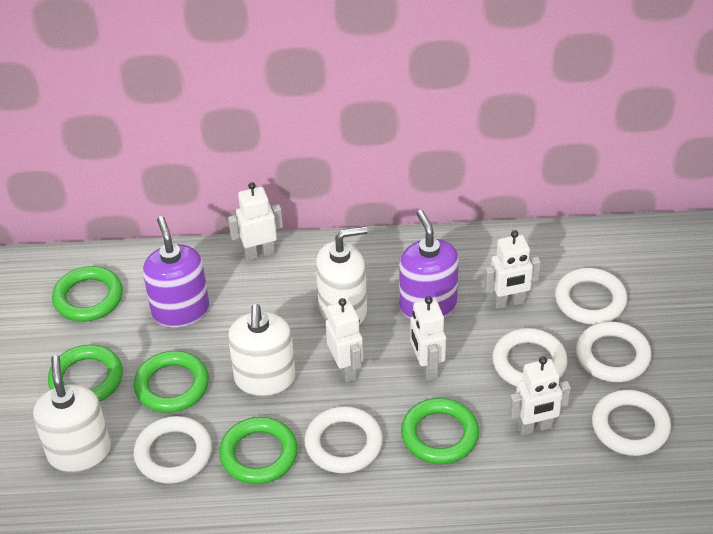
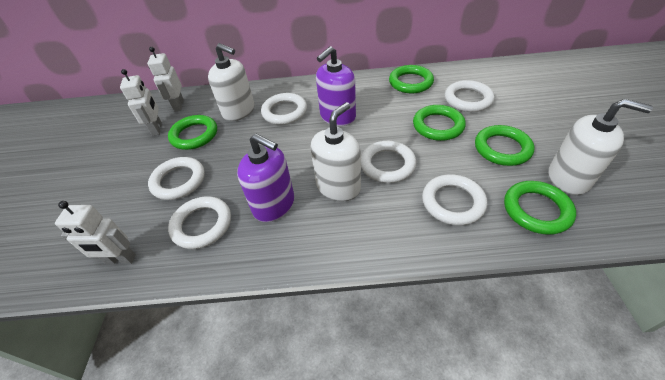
white robot: 5 -> 3

